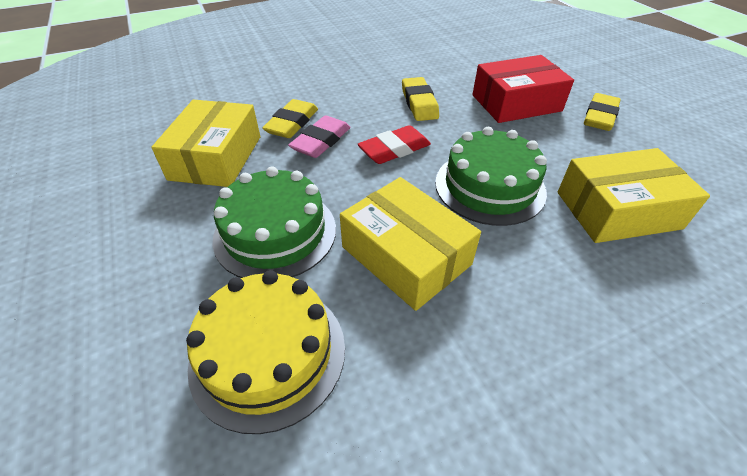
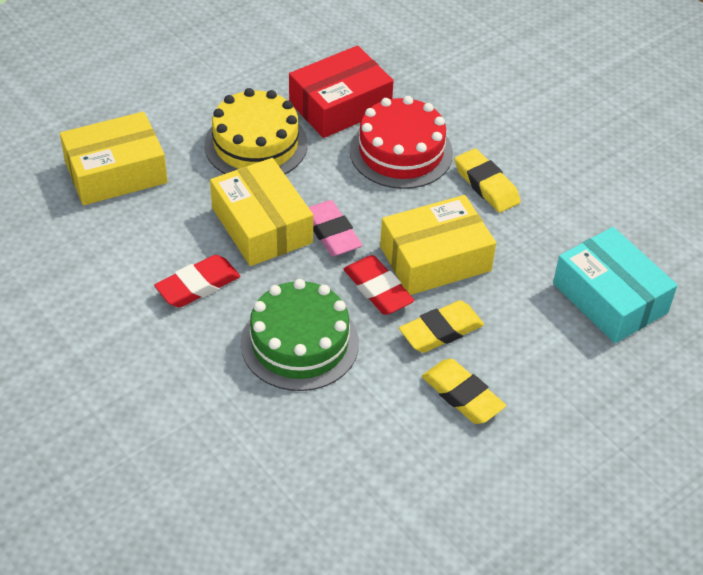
green cake: 2 -> 1
red cake: 0 -> 1
red eraser: 1 -> 2
turquoise box: 0 -> 1

